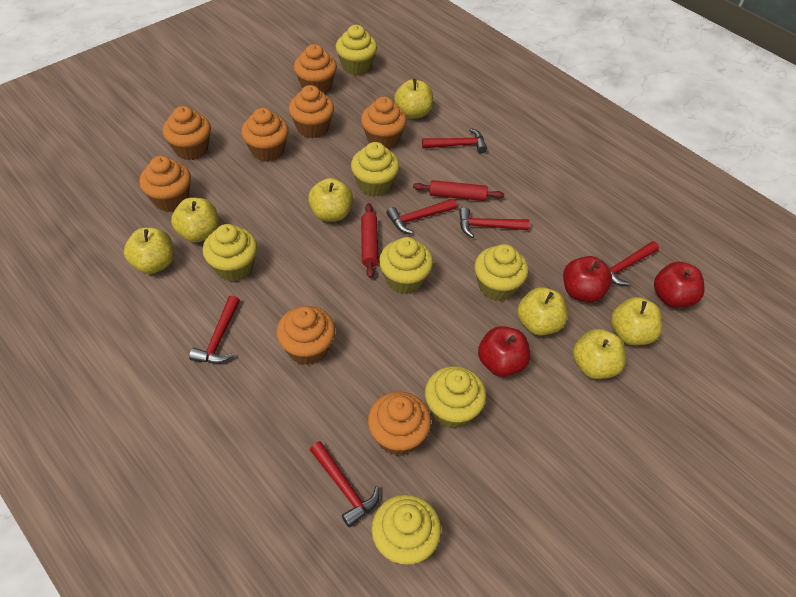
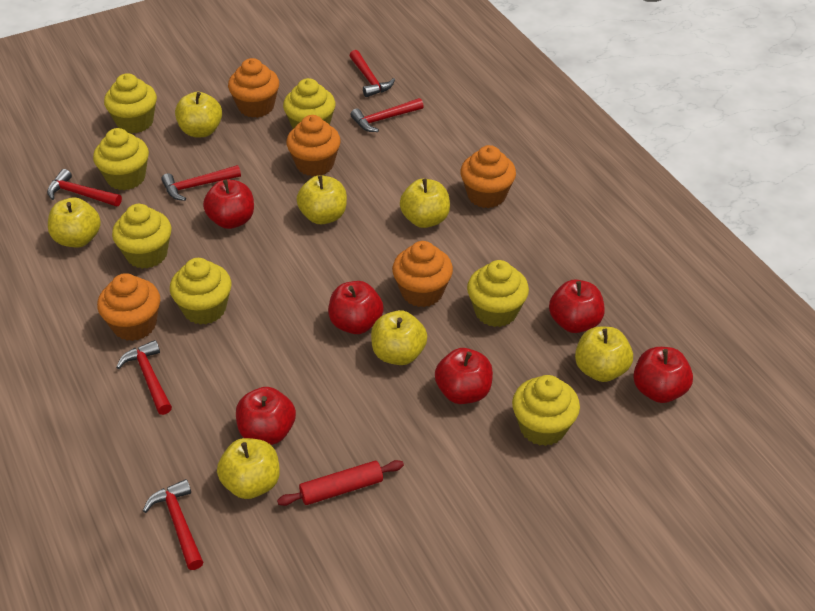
orange cupcake: 8 -> 5
red apple: 3 -> 6
red rolling pin: 2 -> 1

